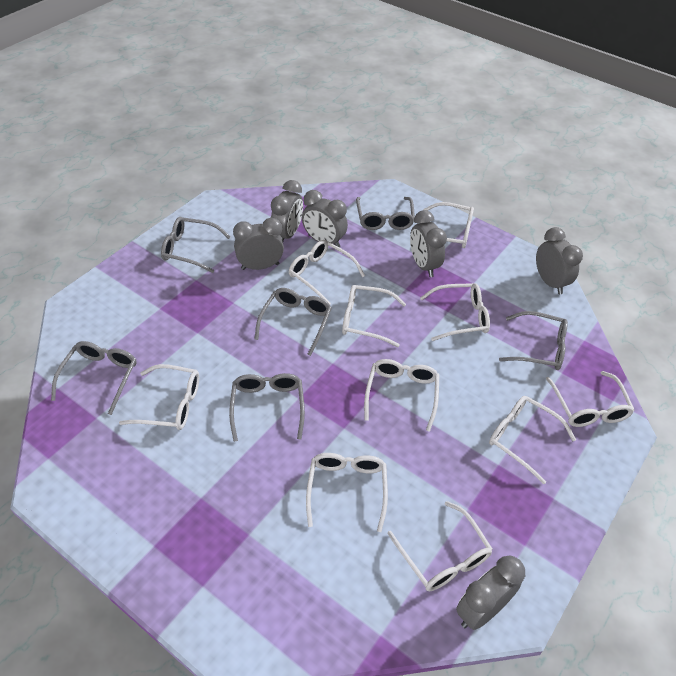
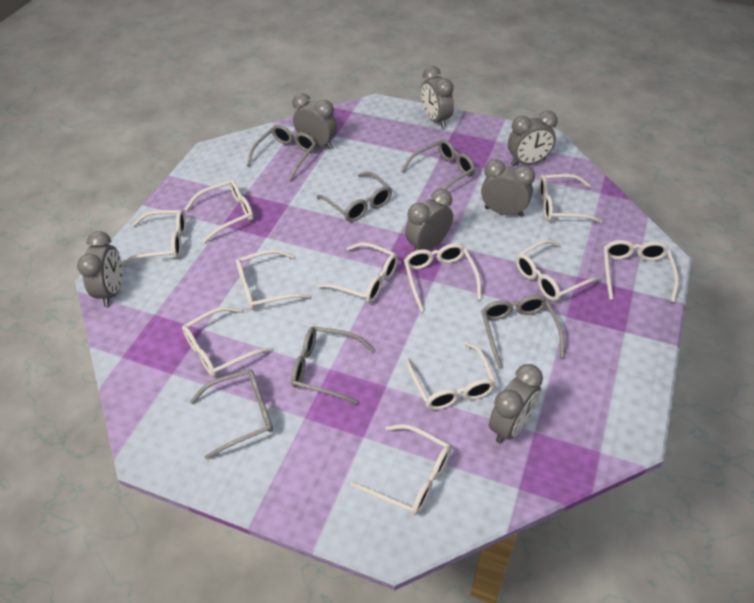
grey clock: 6 -> 7
white glasses: 10 -> 11

